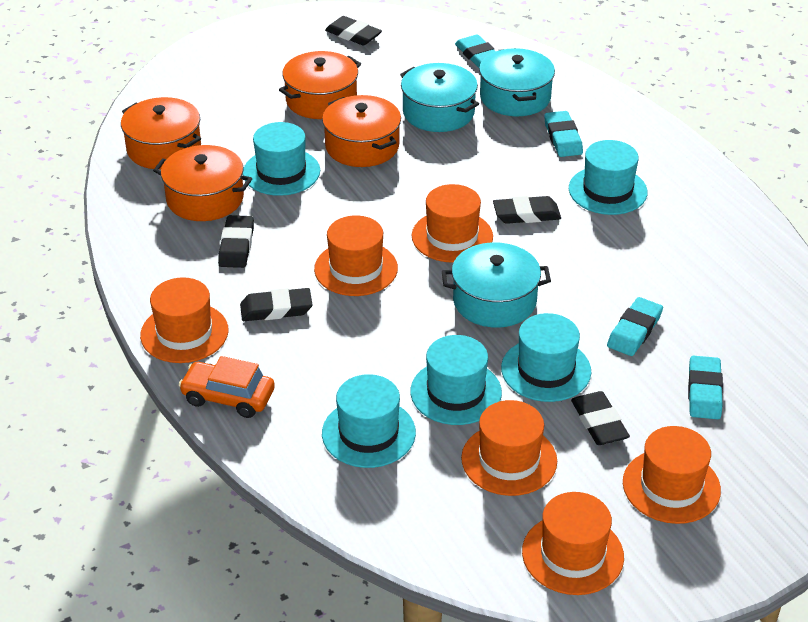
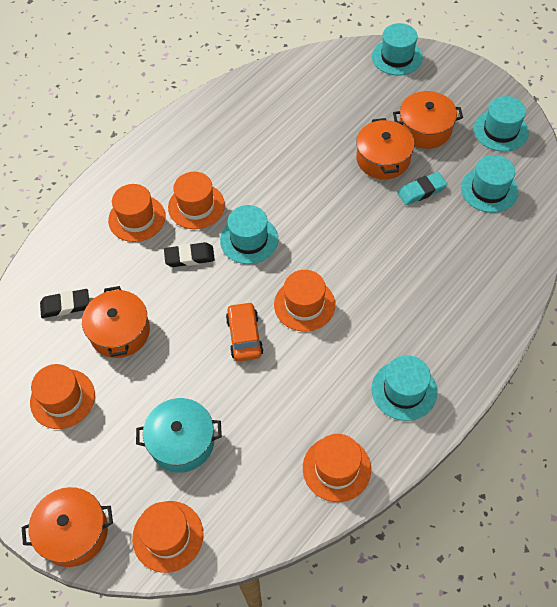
black eraser: 5 -> 2
turquoise eraser: 4 -> 1
turquoise pot: 3 -> 1

